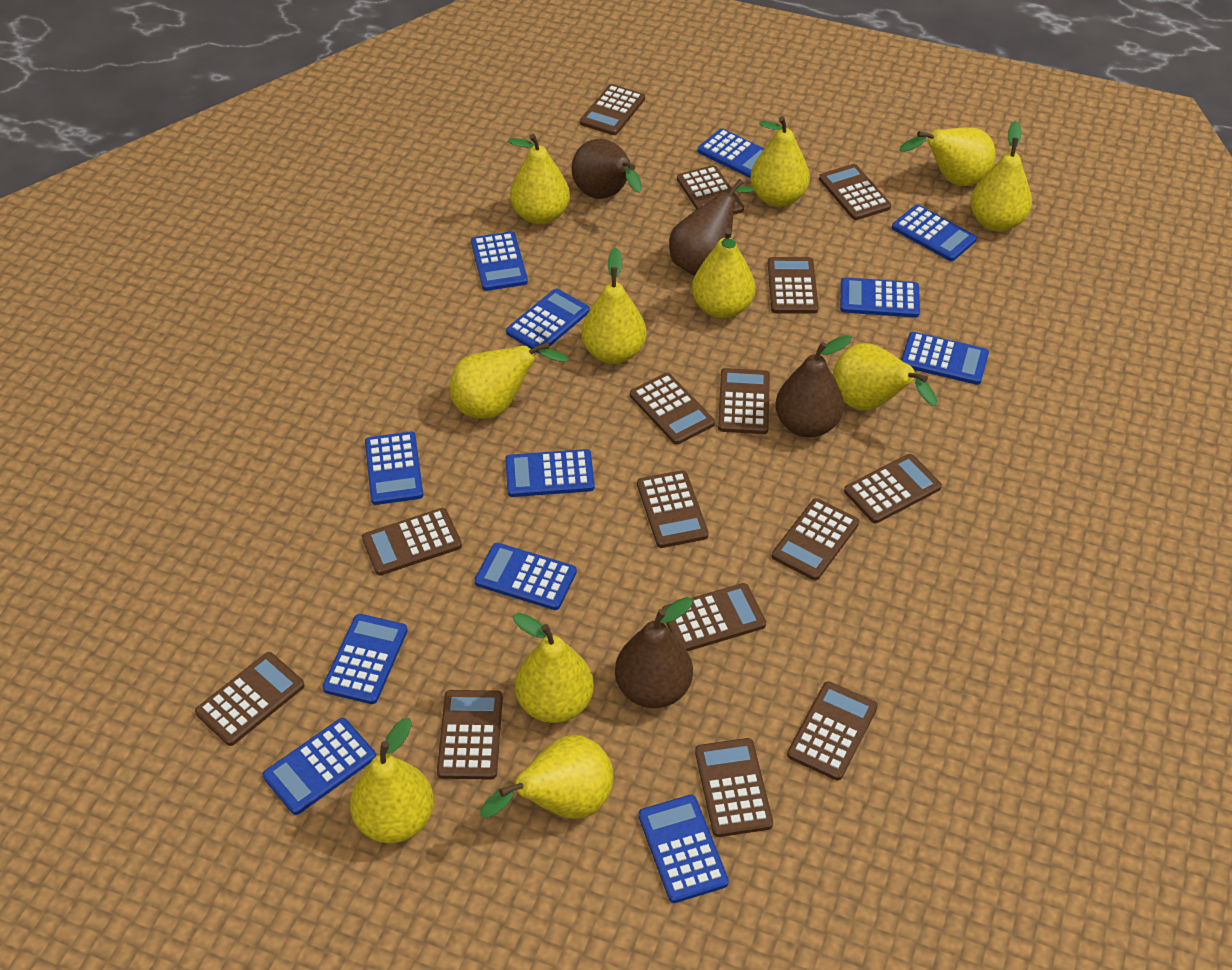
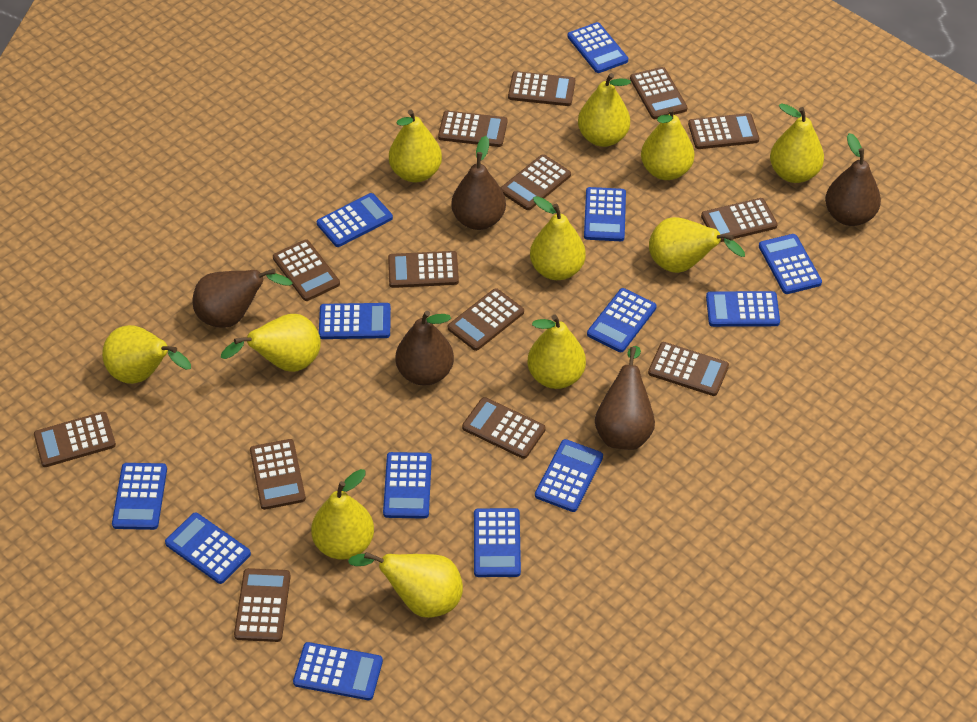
blue calculator: 12 -> 13
brown calculator: 15 -> 14
brown pear: 4 -> 5

